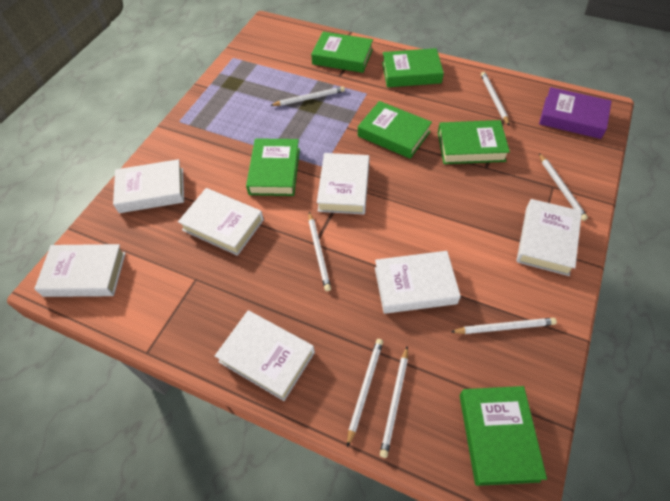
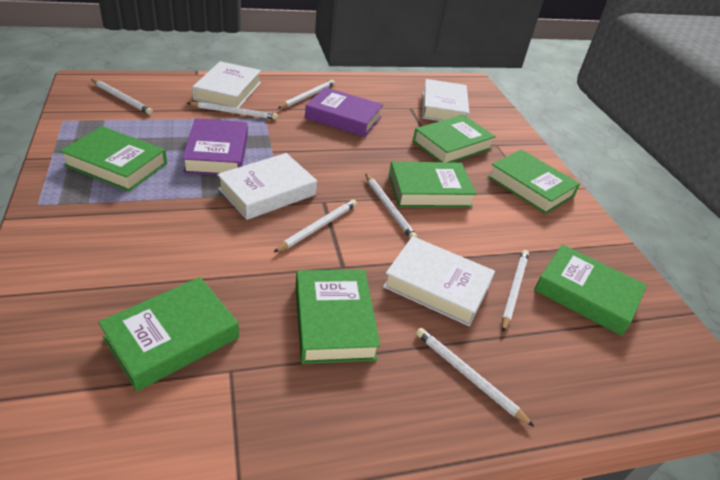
green book: 6 -> 7
purple book: 1 -> 2
white book: 7 -> 4

